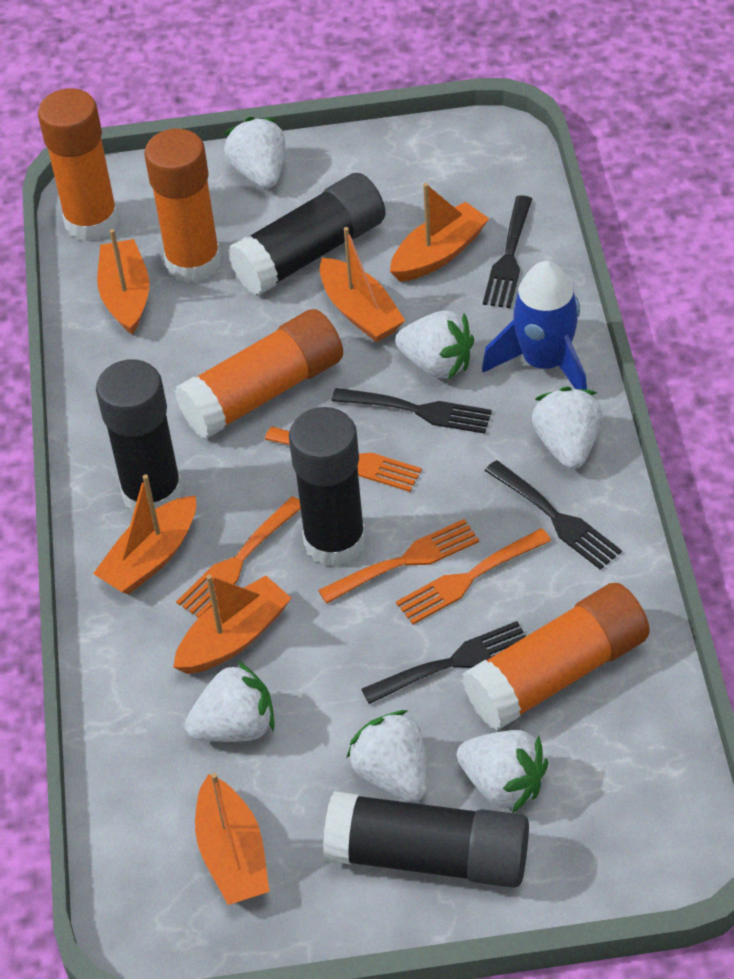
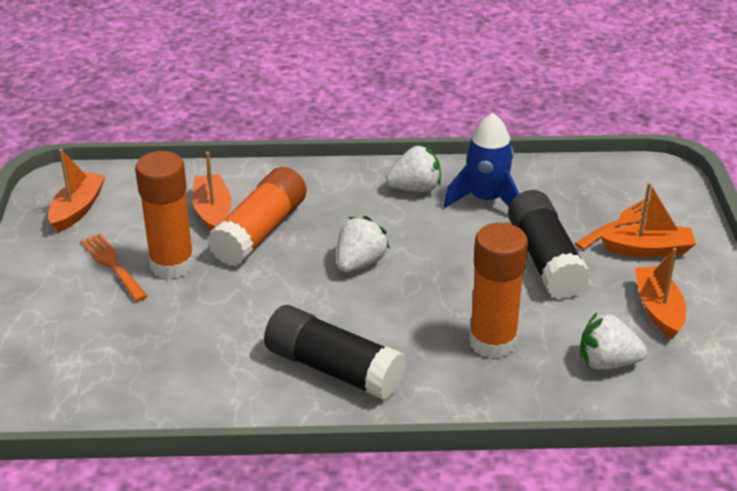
black fork: 4 -> 0
black glue stick: 4 -> 2
orange boat: 6 -> 4
orange fork: 4 -> 2
orange glue stick: 4 -> 3
white strawberry: 6 -> 3

